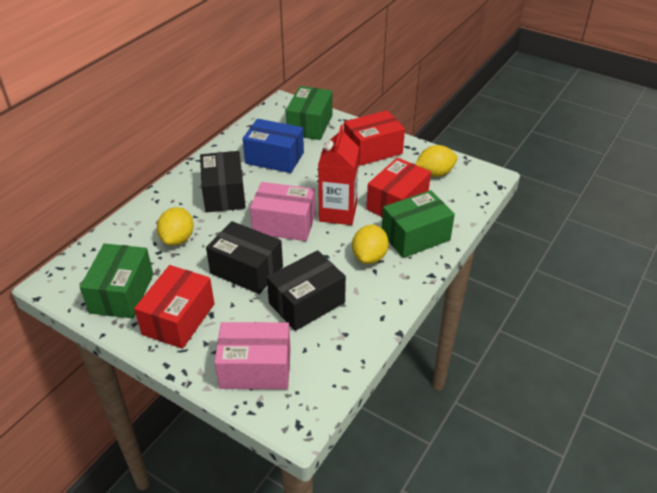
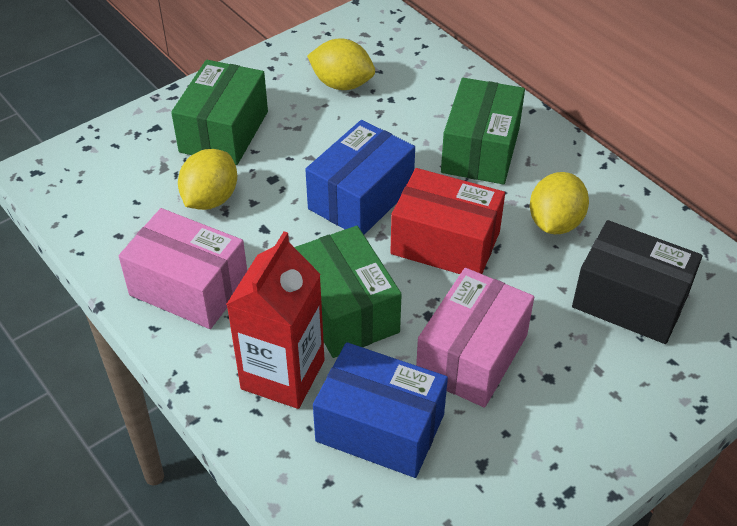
black box: 3 -> 1
blue box: 1 -> 2
red box: 3 -> 1

